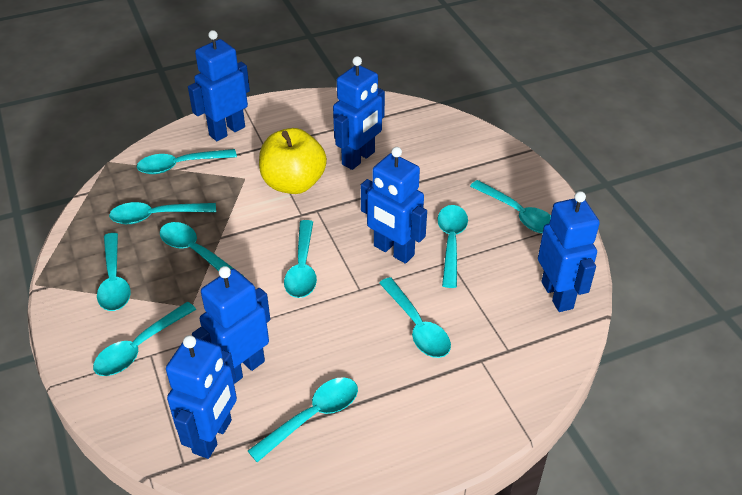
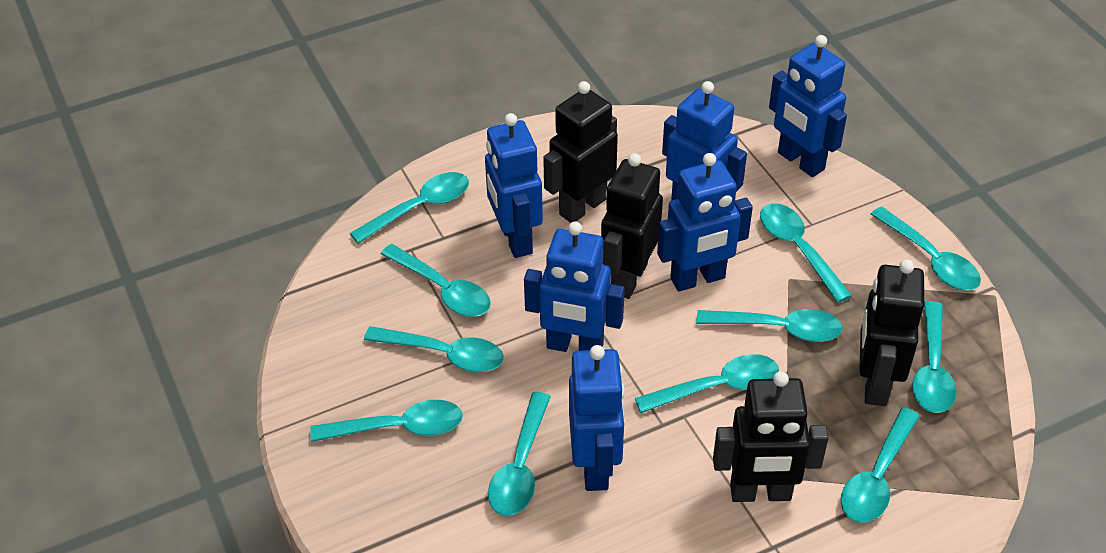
black robot: 0 -> 4
turquoise spoon: 10 -> 11
yellow apple: 1 -> 0

